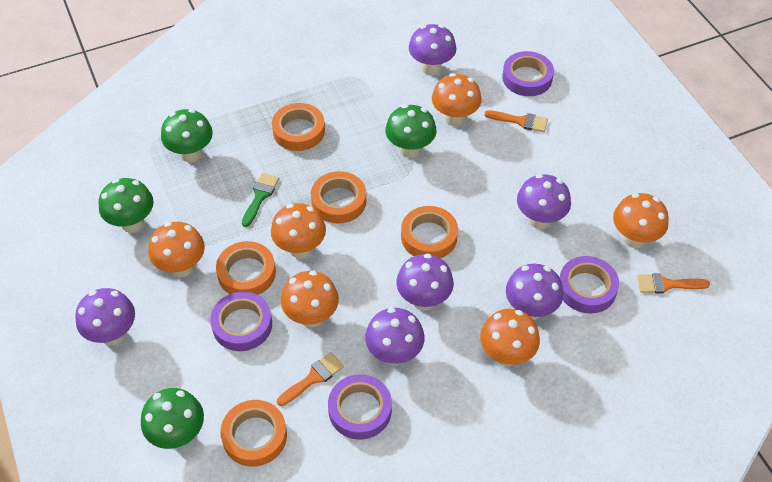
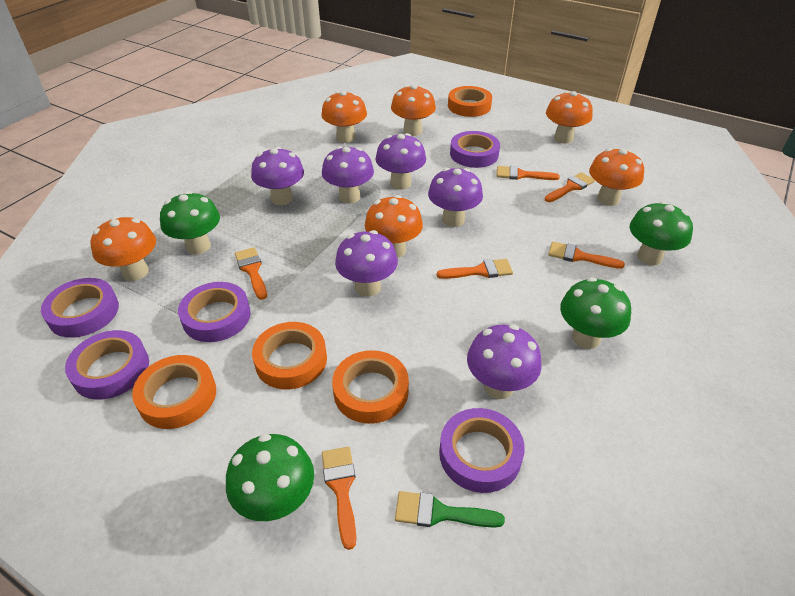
orange brush: 3 -> 6
orange tape: 5 -> 4
purple tape: 4 -> 5

